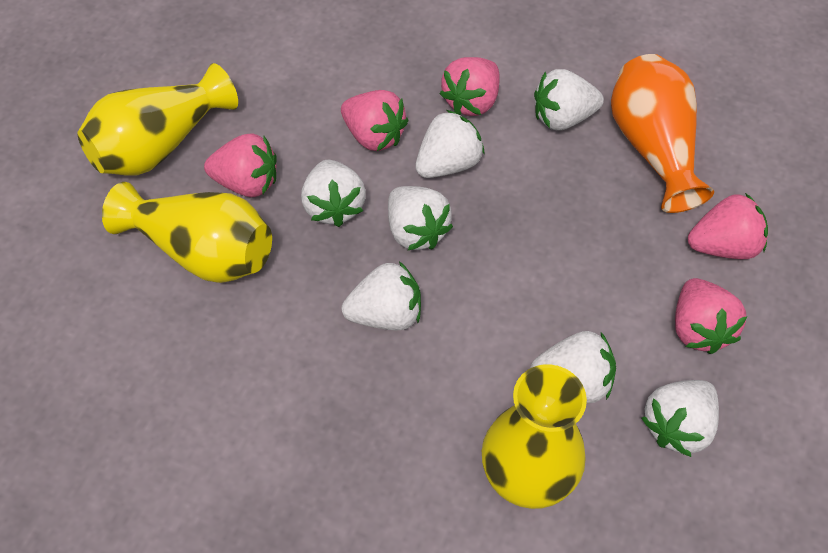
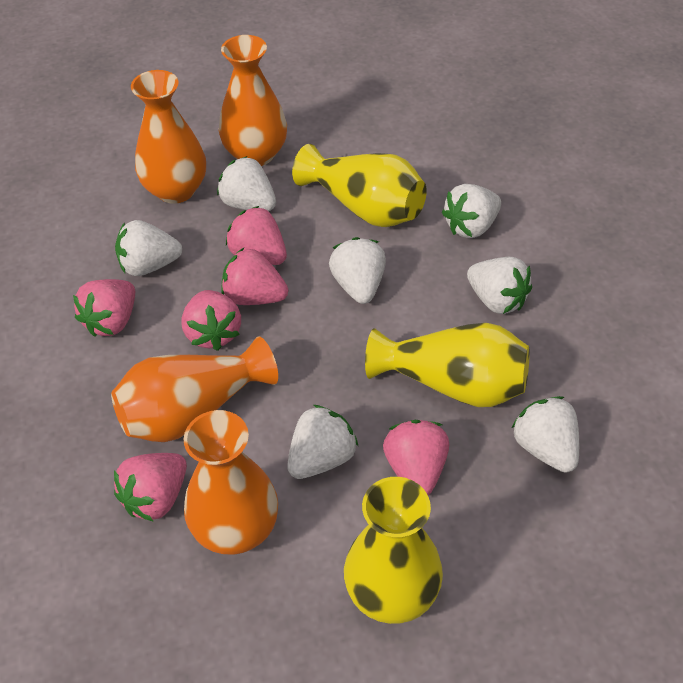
orange vase: 1 -> 4
pink strawberry: 5 -> 6

